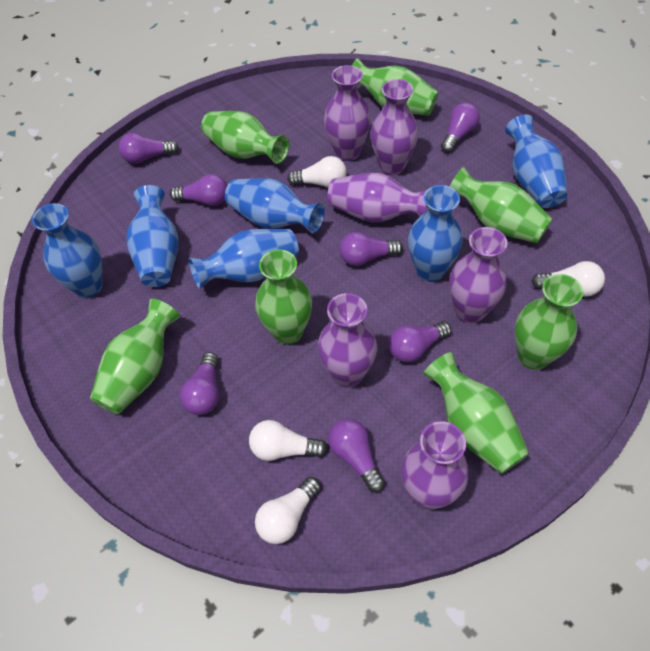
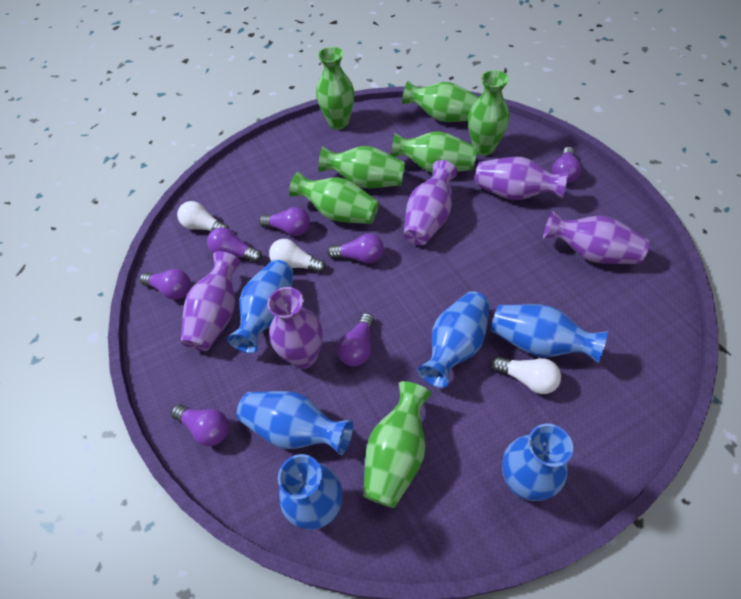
purple vase: 6 -> 5
white light bulb: 4 -> 3

